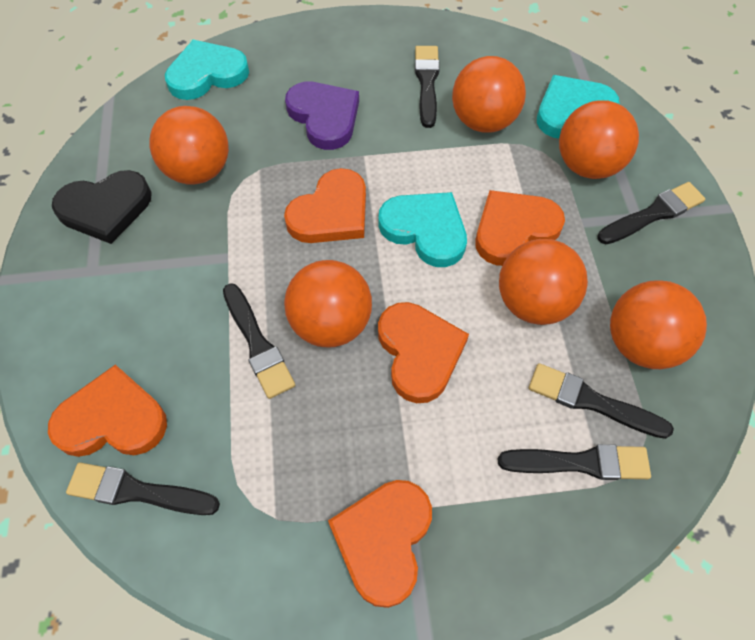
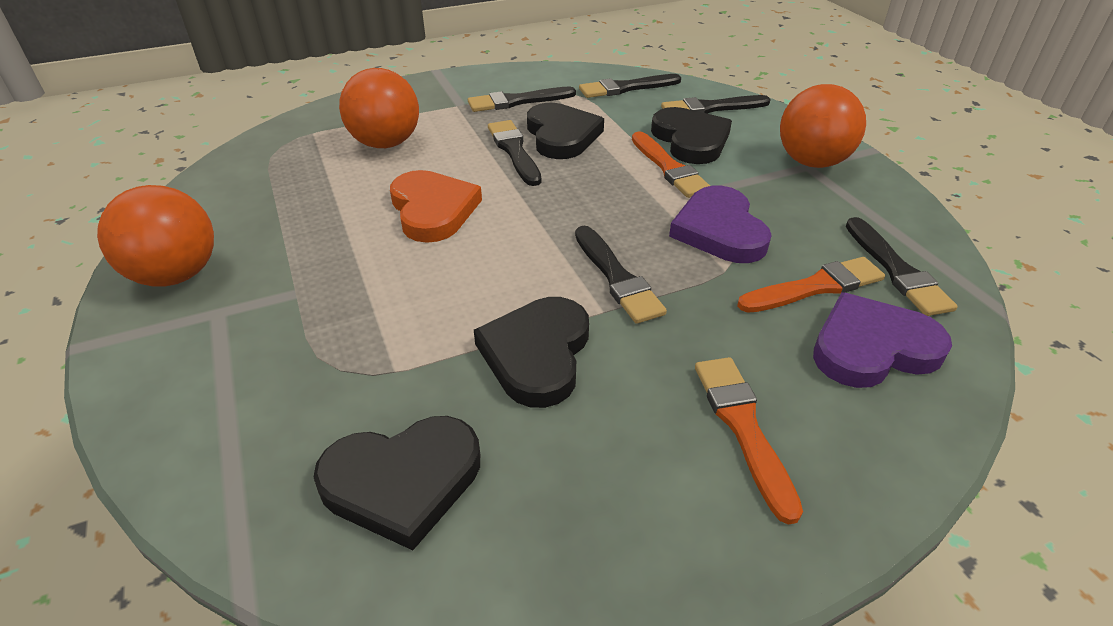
black heart: 1 -> 4
orange ball: 6 -> 3
orange brush: 0 -> 3
orange heart: 5 -> 1
purple heart: 1 -> 2
turquoise heart: 3 -> 0

